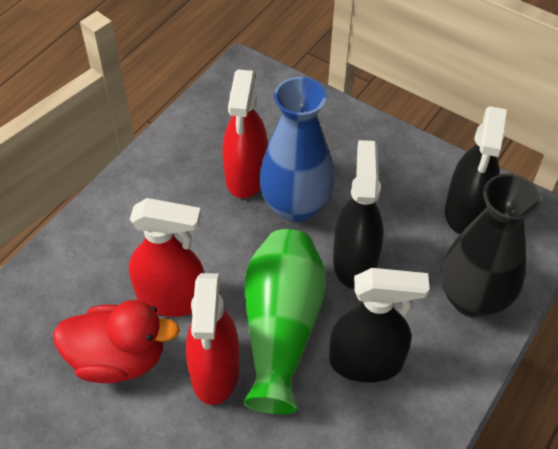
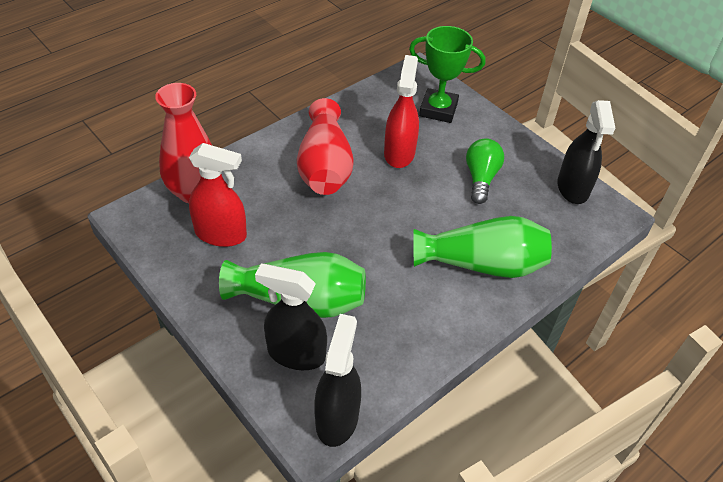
black vase: 1 -> 0
blue vase: 1 -> 0
green light bulb: 0 -> 1
green trophy: 0 -> 1
green vase: 1 -> 2
red duck: 1 -> 0
red spray bottle: 3 -> 2
red vase: 0 -> 2

